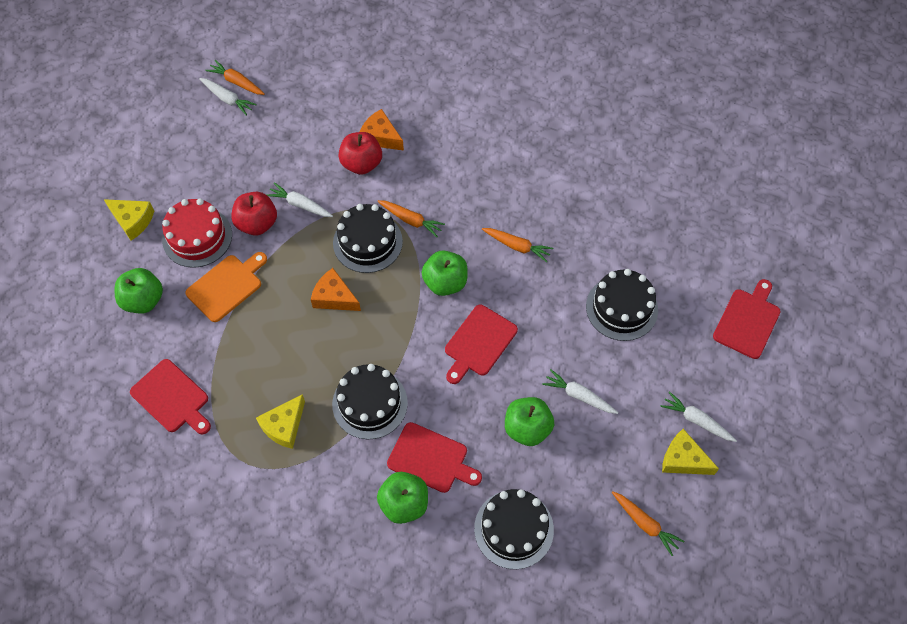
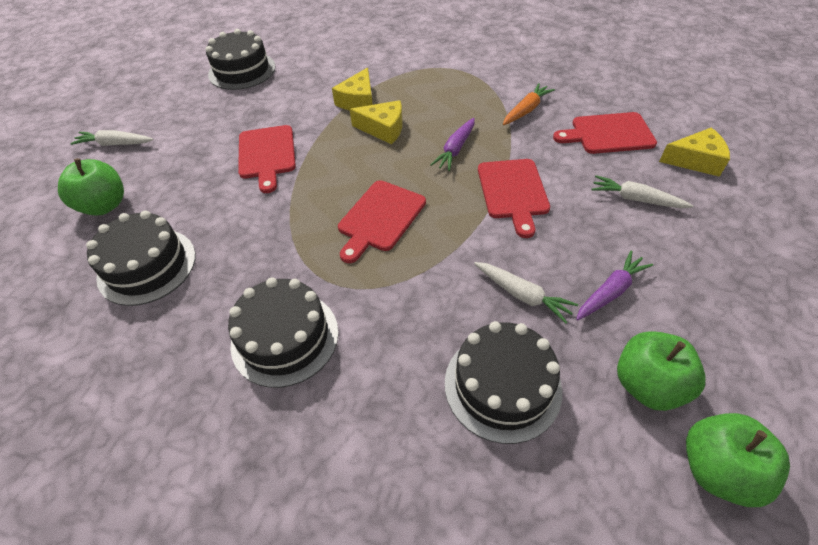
green apple: 4 -> 3
orange carrot: 4 -> 1
orange cheese: 2 -> 0
orange cutting board: 1 -> 0
purple carrot: 0 -> 2
red apple: 2 -> 0
red cake: 1 -> 0
white carrot: 4 -> 3

